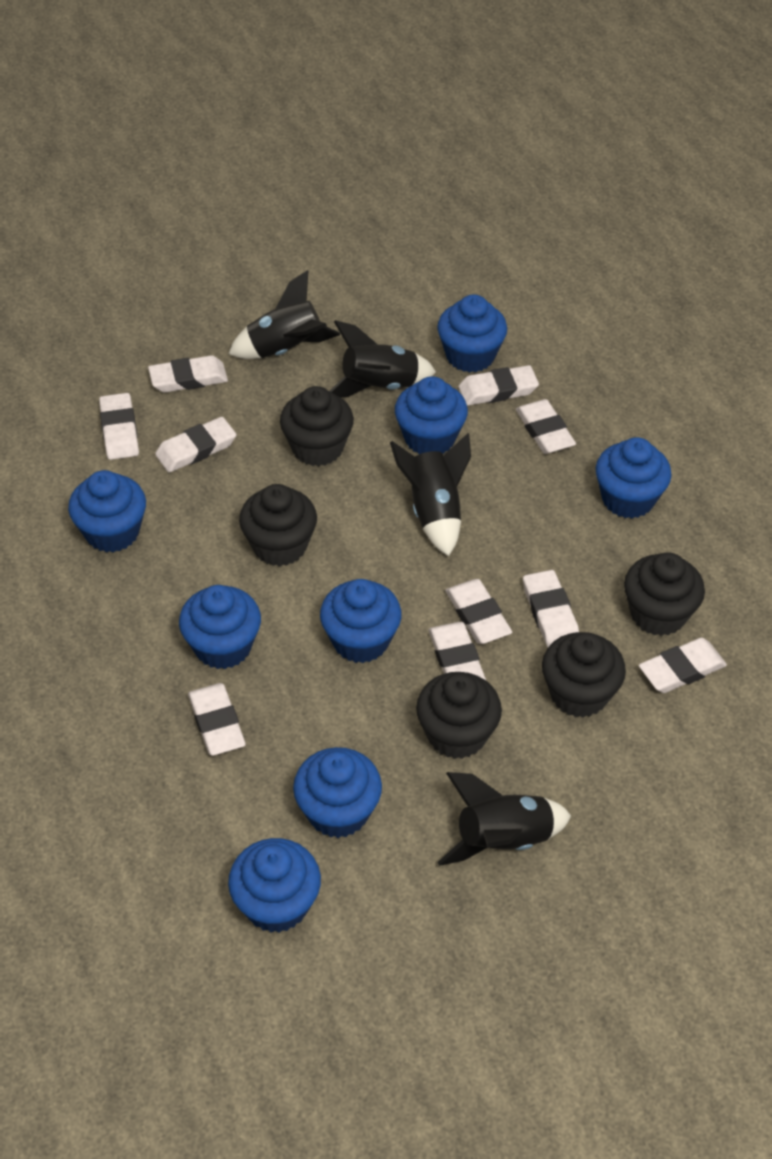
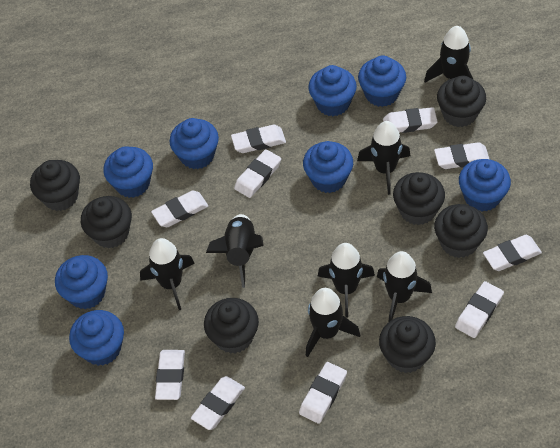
black cupcake: 5 -> 7
black rocket: 4 -> 7

